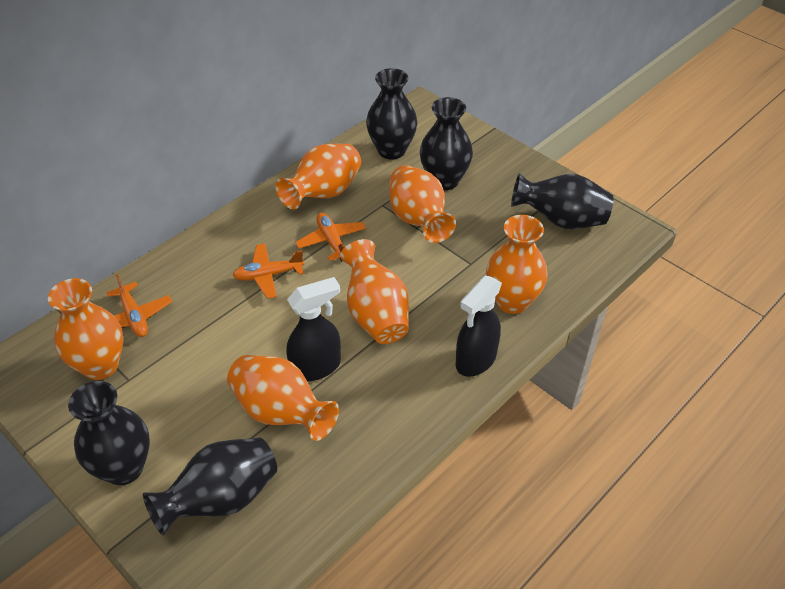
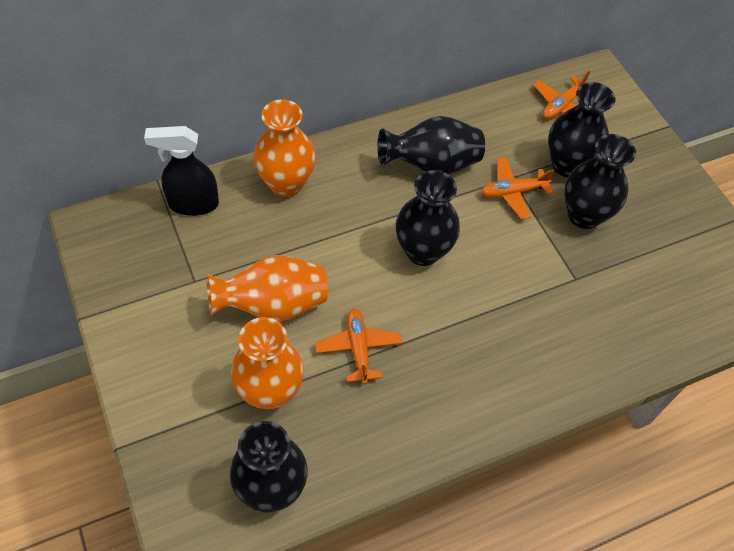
black spray bottle: 2 -> 1
orange vase: 6 -> 3

